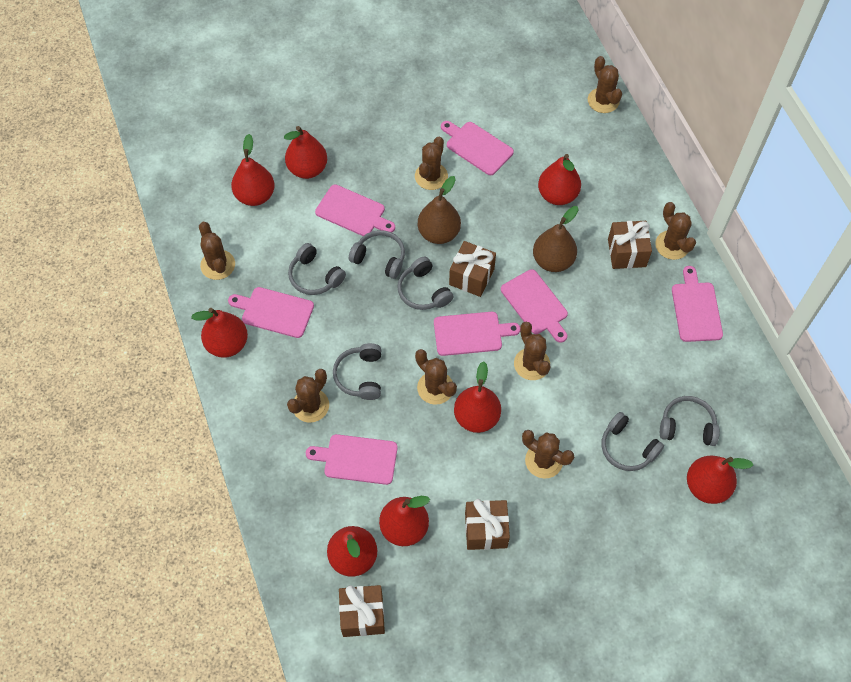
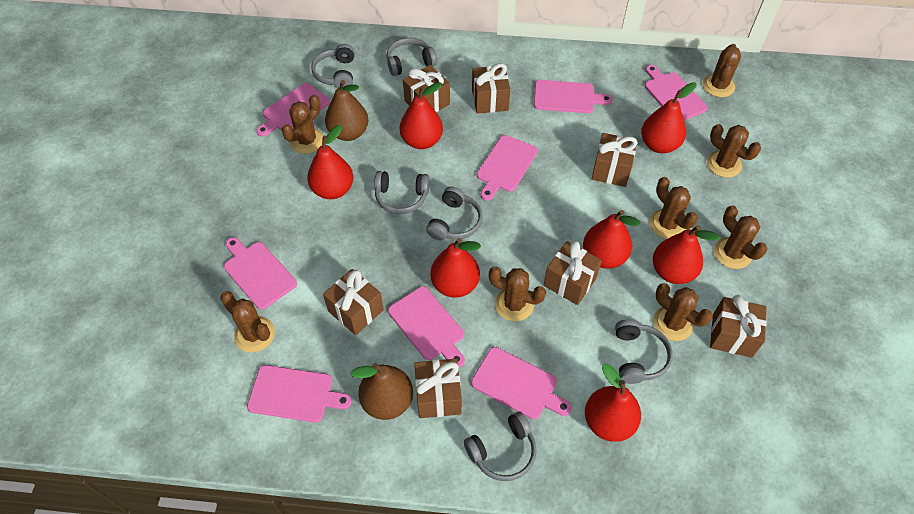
brown gift: 4 -> 7
pink cutting board: 7 -> 8
red pear: 8 -> 7

